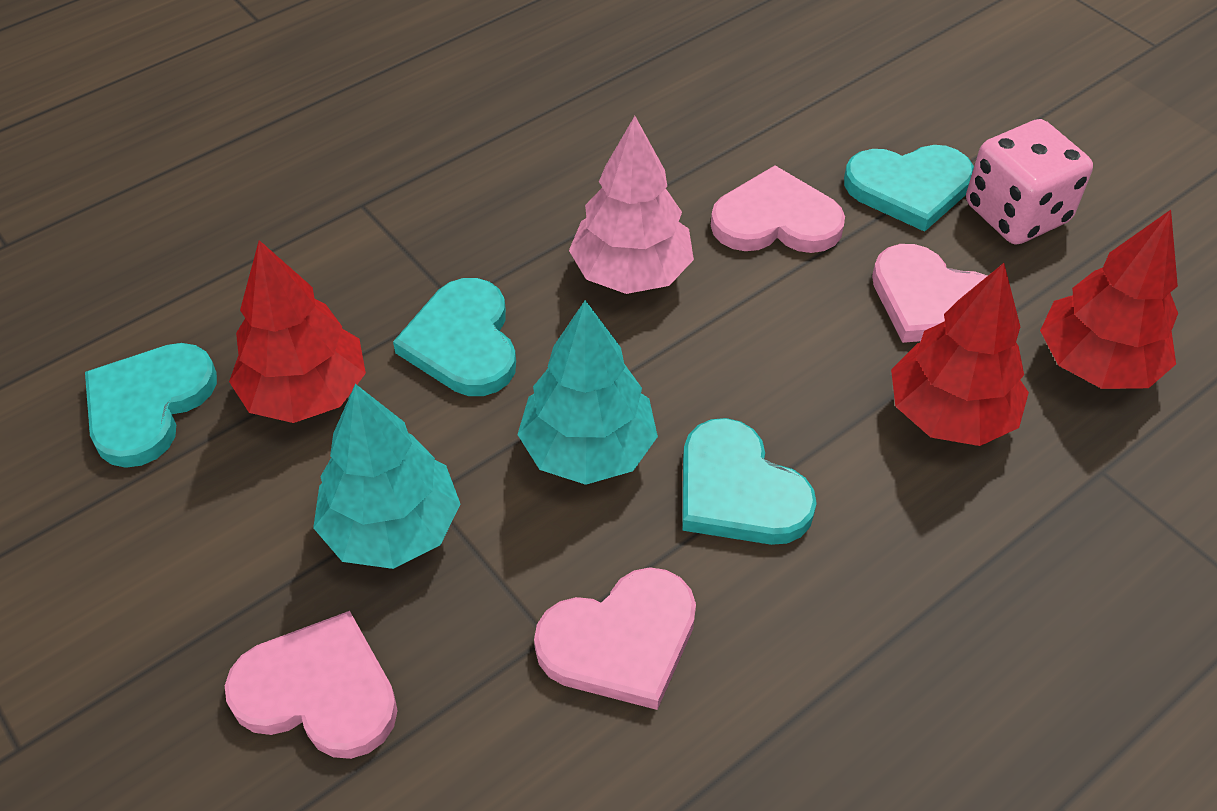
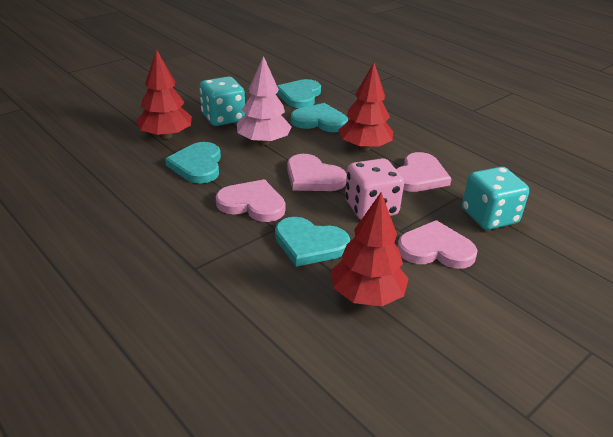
turquoise dice: 0 -> 2
turquoise tree: 2 -> 0

